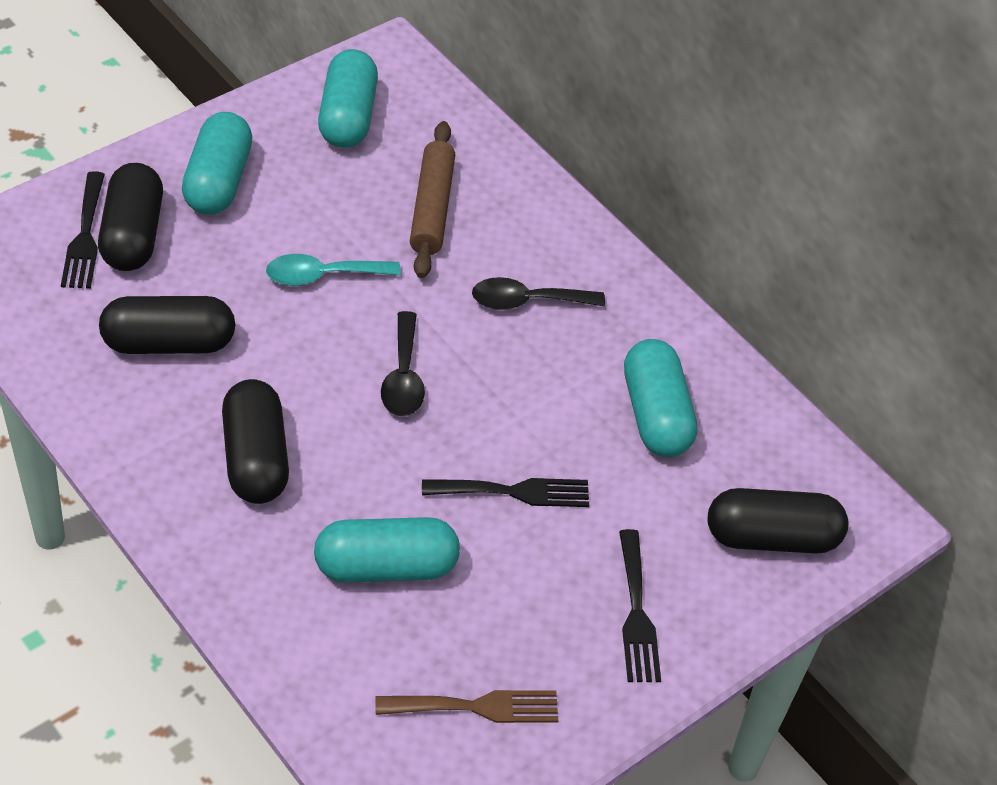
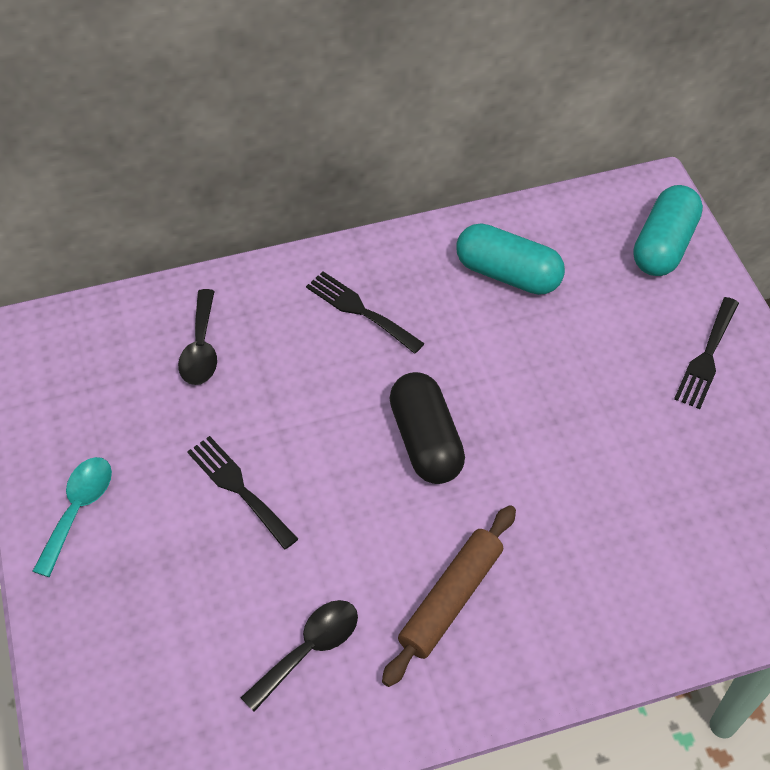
black capsule: 4 -> 1
brown fork: 1 -> 0
turquoise capsule: 4 -> 2

